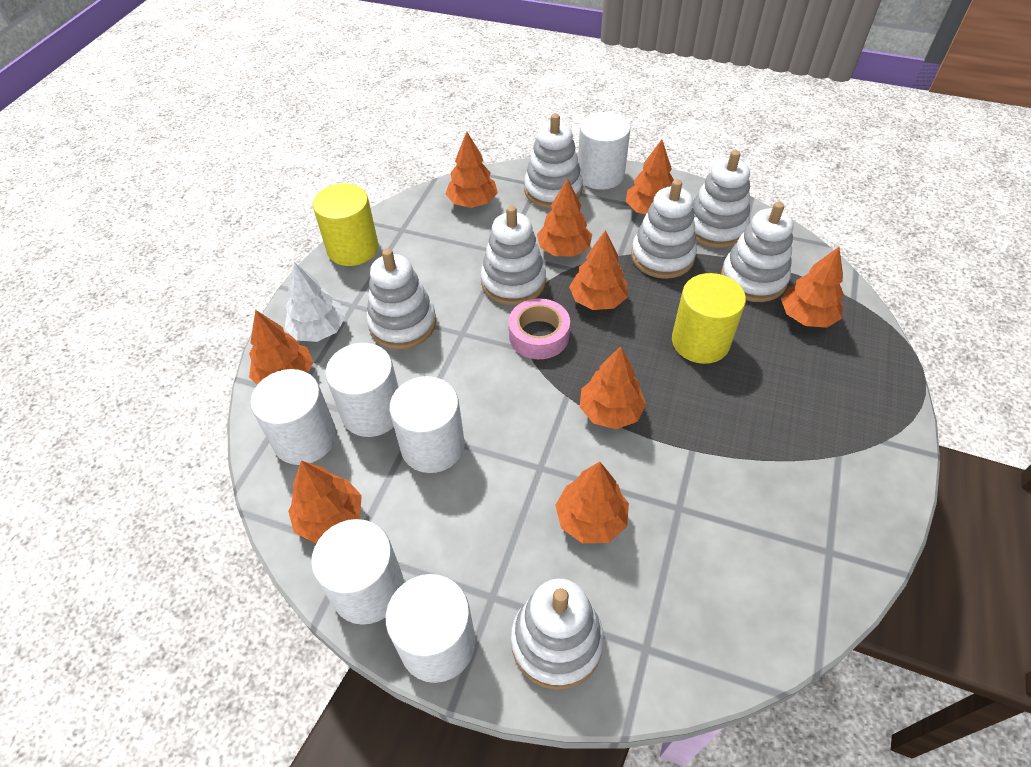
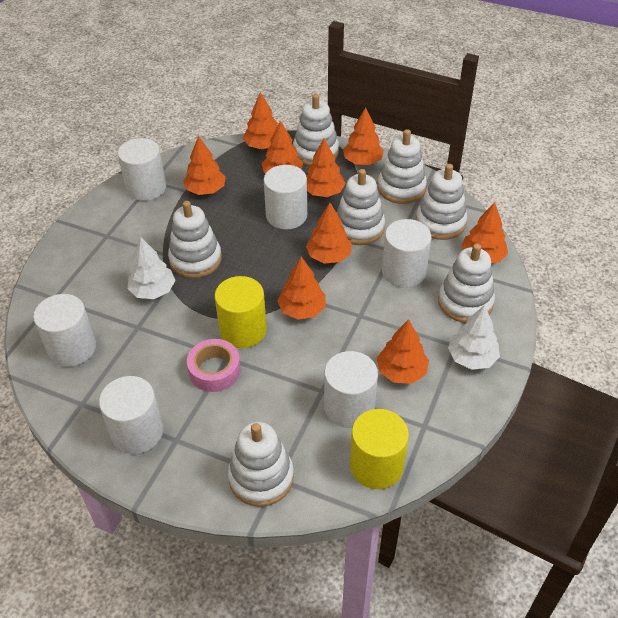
white tree: 1 -> 2

